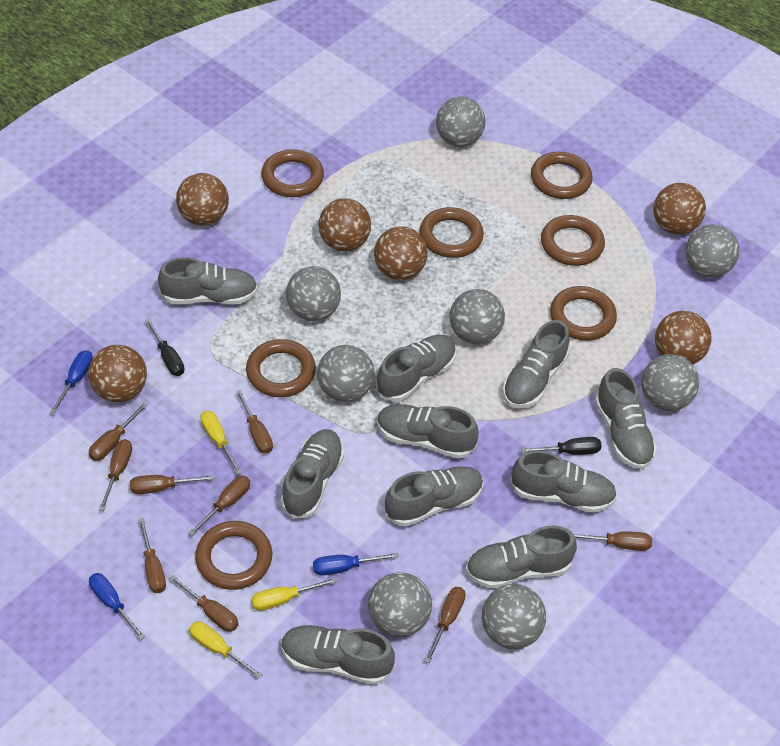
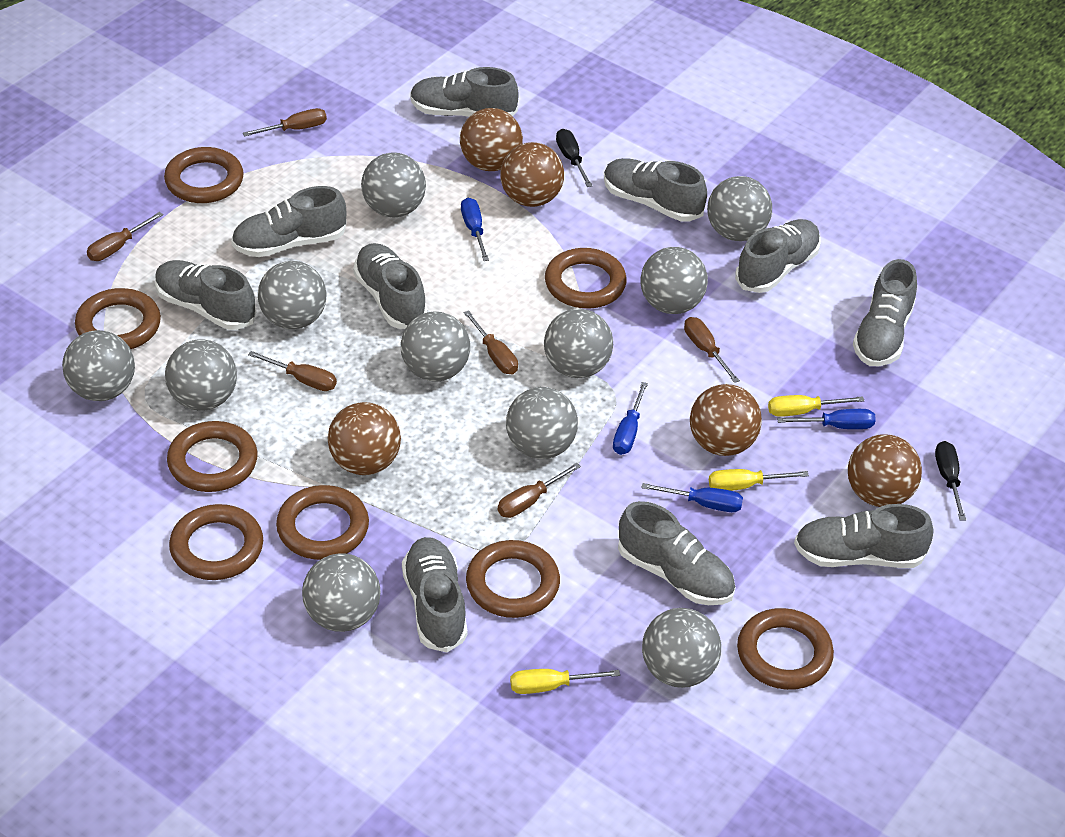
blue screwdriver: 3 -> 4
brown ball: 6 -> 5
brown ring: 7 -> 8
brown screwdriver: 9 -> 6
grey ball: 8 -> 11

